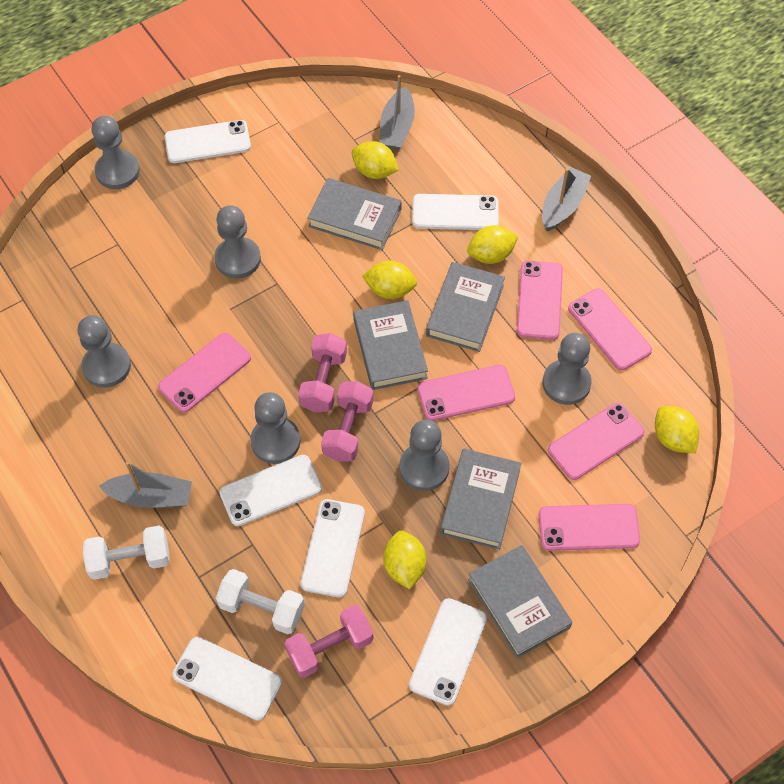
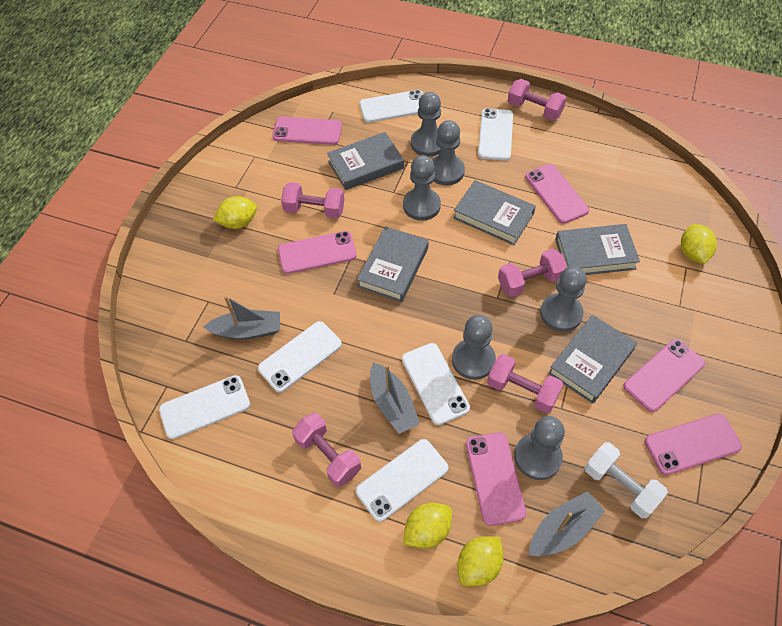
pink dumbbell: 3 -> 5
white dumbbell: 2 -> 1
yellow lemon: 5 -> 4

